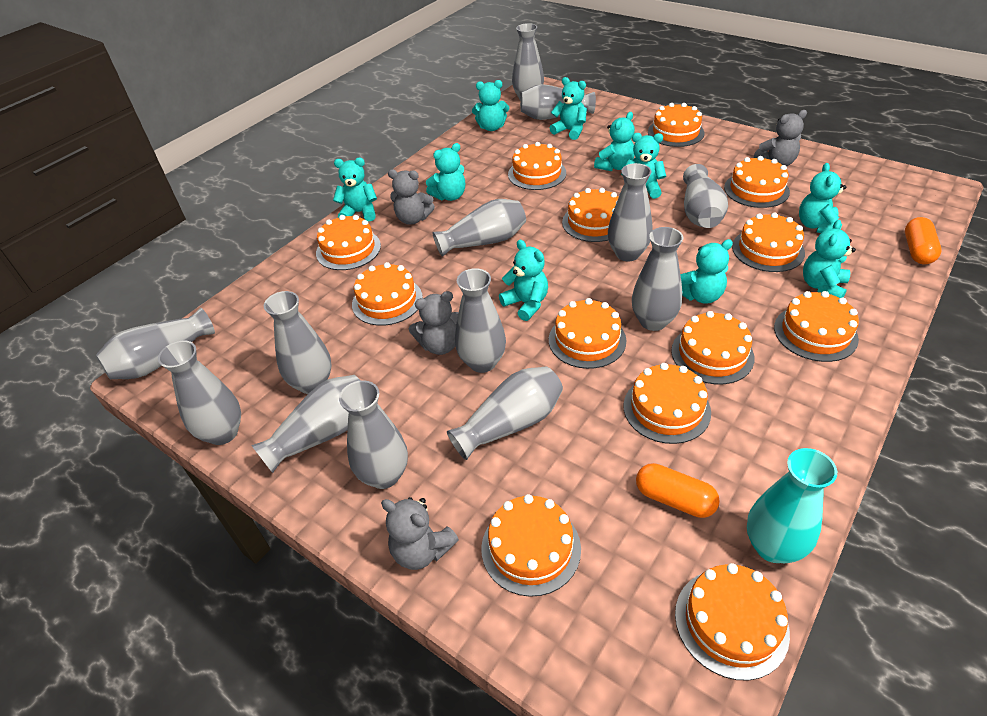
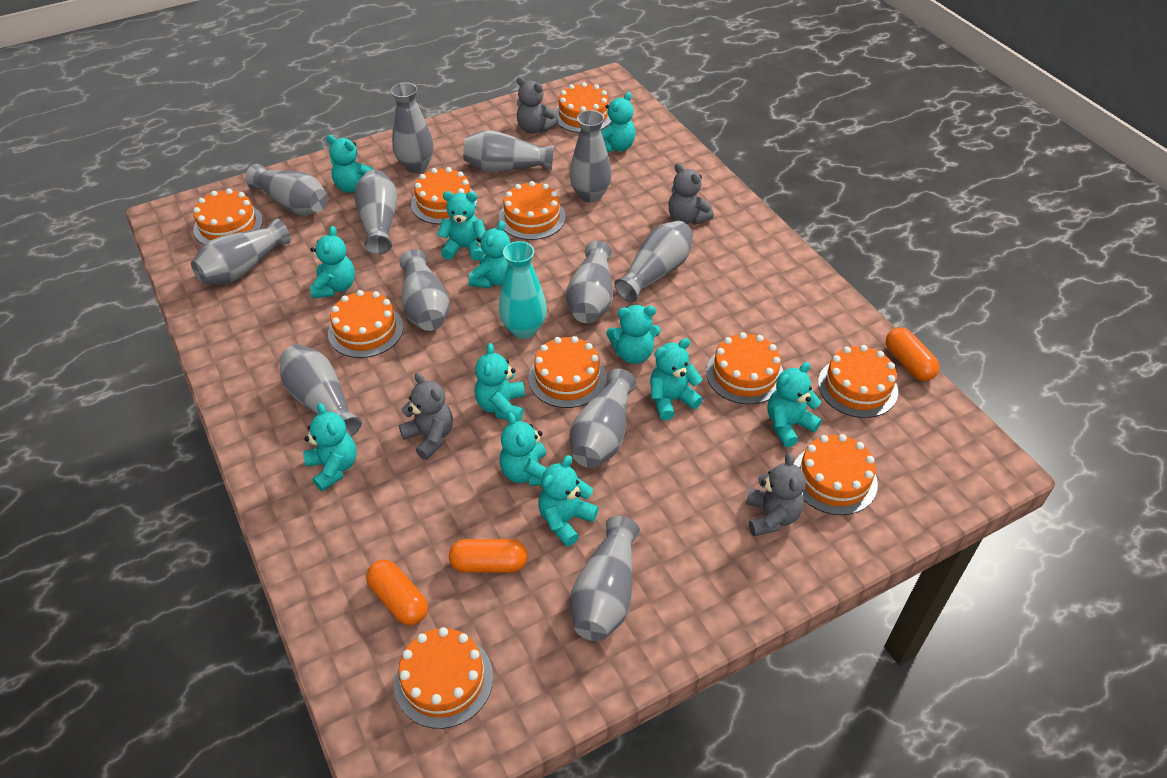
grey vase: 13 -> 12
orange cake: 13 -> 10
orange capsule: 2 -> 3
turquoise teddy bear: 10 -> 12

